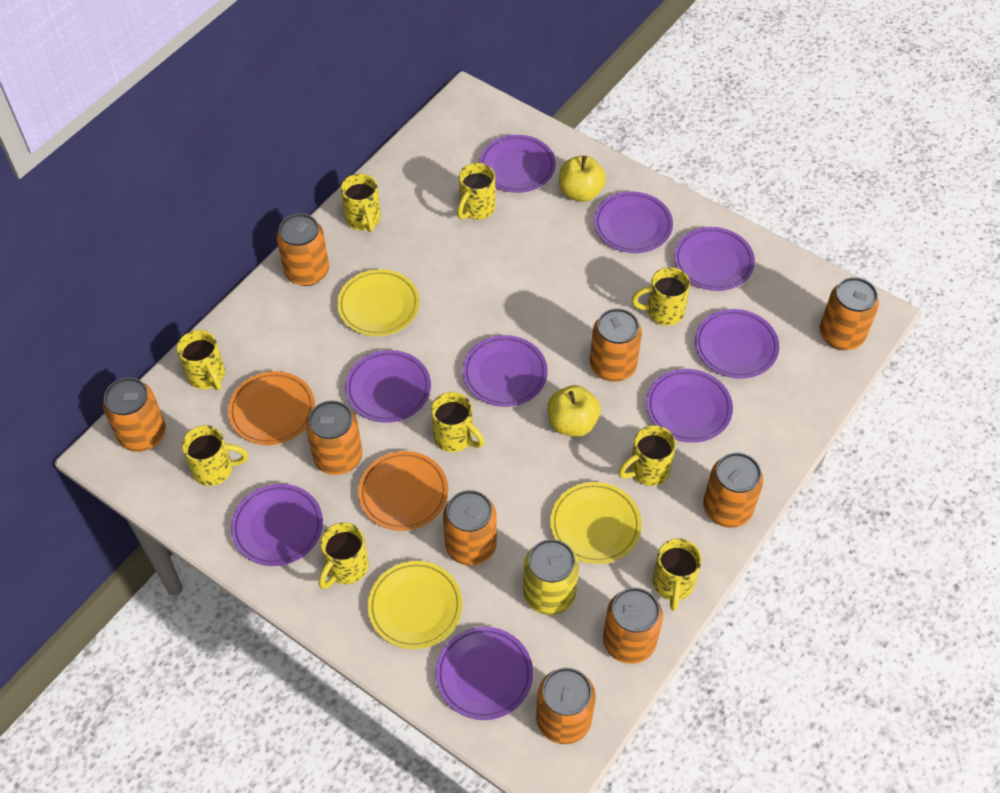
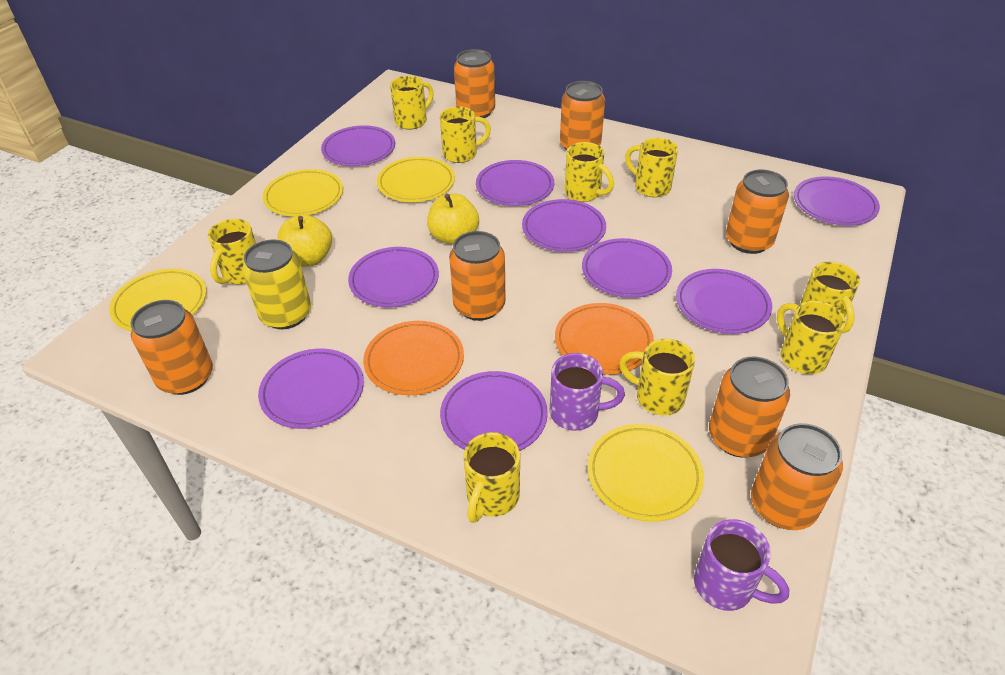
orange can: 9 -> 7
purple mug: 0 -> 2
yellow plate: 3 -> 4

